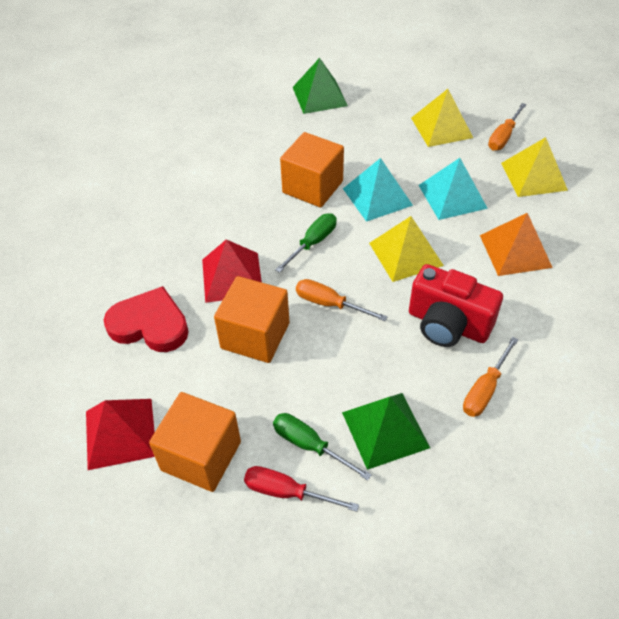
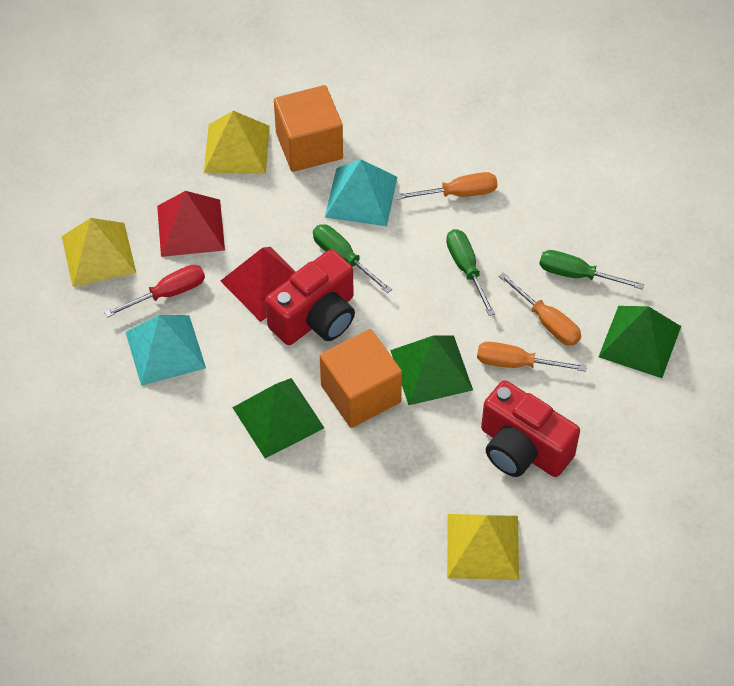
green pyramid: 2 -> 3
green screwdriver: 2 -> 3
orange cube: 3 -> 2
orange pyramid: 1 -> 0
red camera: 1 -> 2
red heart: 1 -> 0

